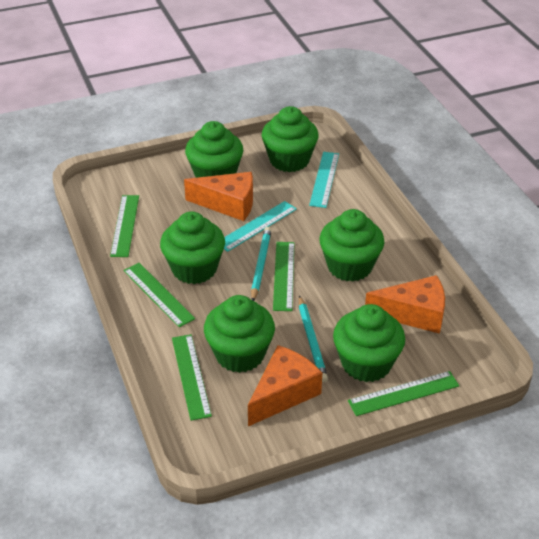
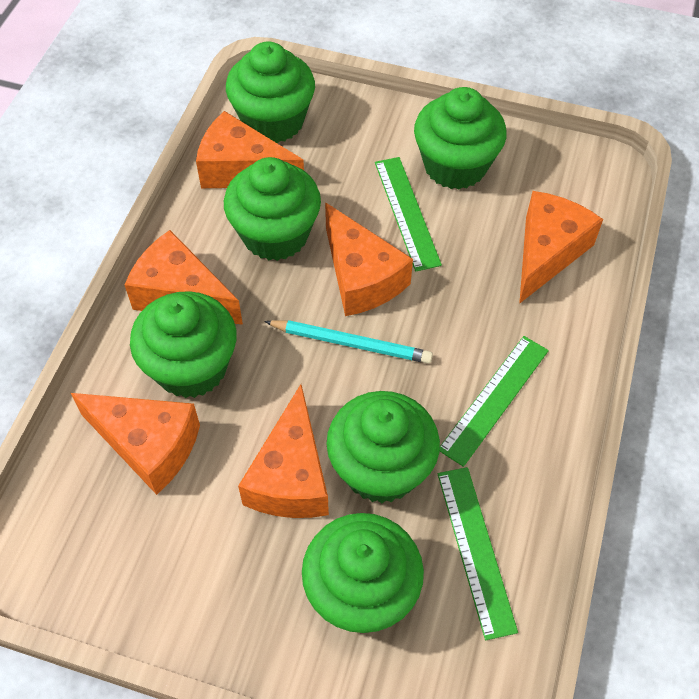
green ruler: 5 -> 3
orange cheese: 3 -> 6
turquoise pencil: 2 -> 1
turquoise ruler: 2 -> 0

